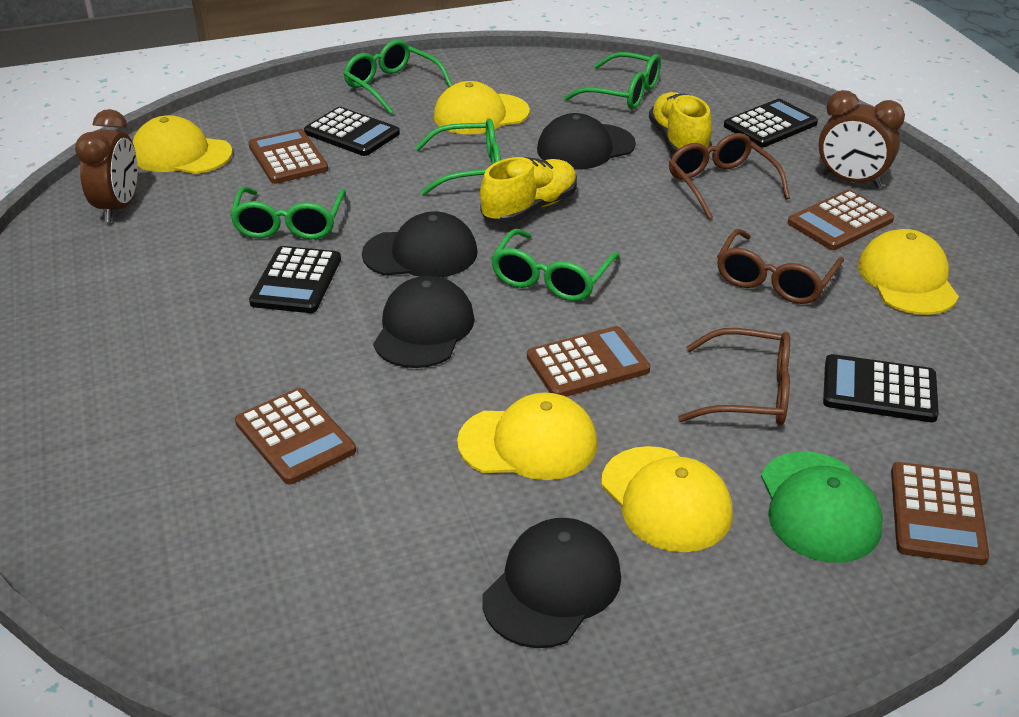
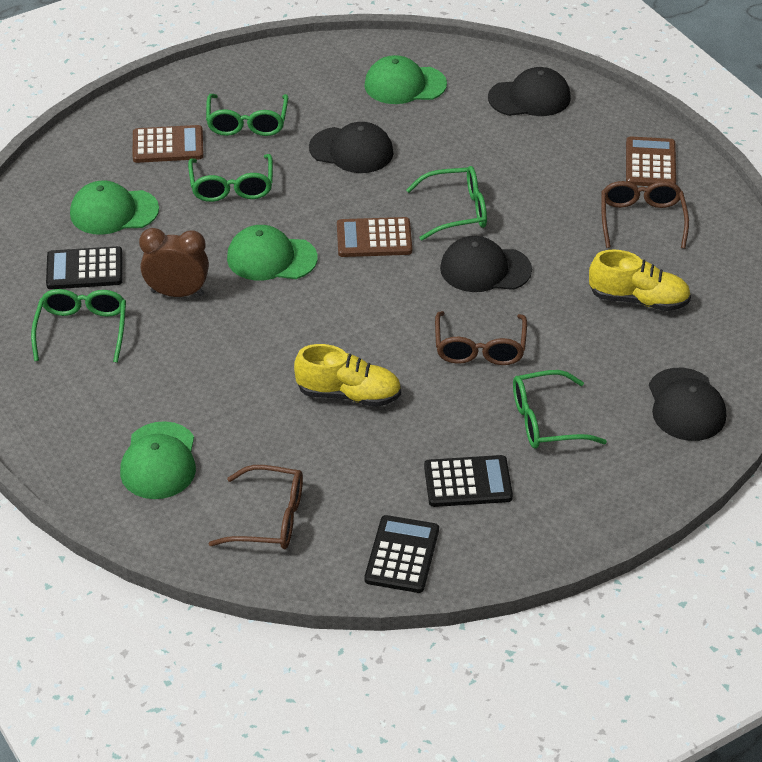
black calculator: 4 -> 3
brown calculator: 5 -> 3
brown clock: 2 -> 1
green cap: 1 -> 4
yellow cap: 5 -> 0

